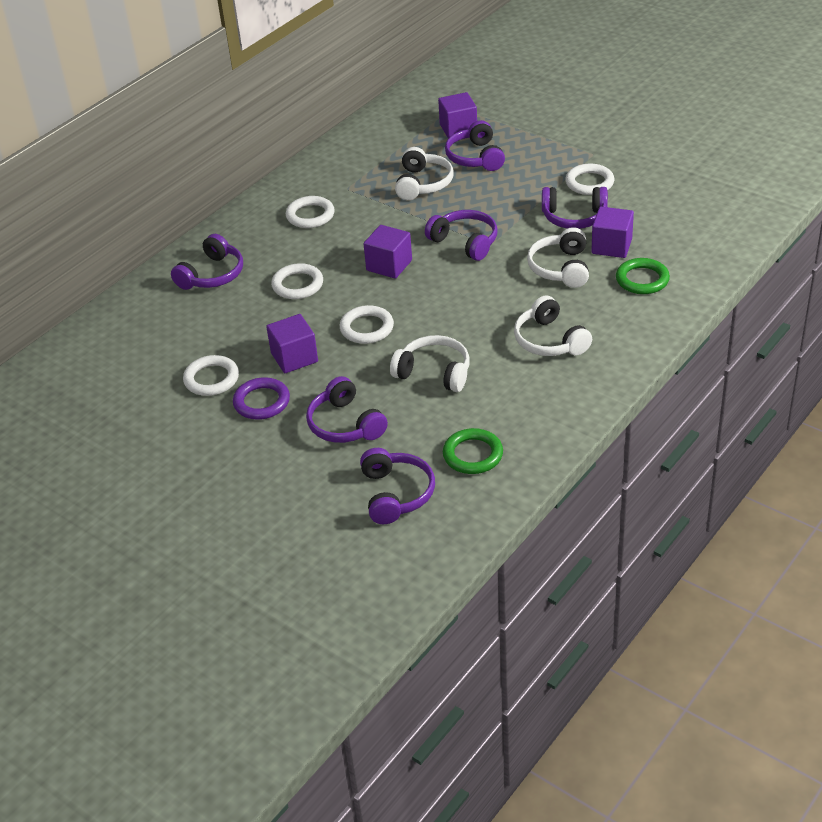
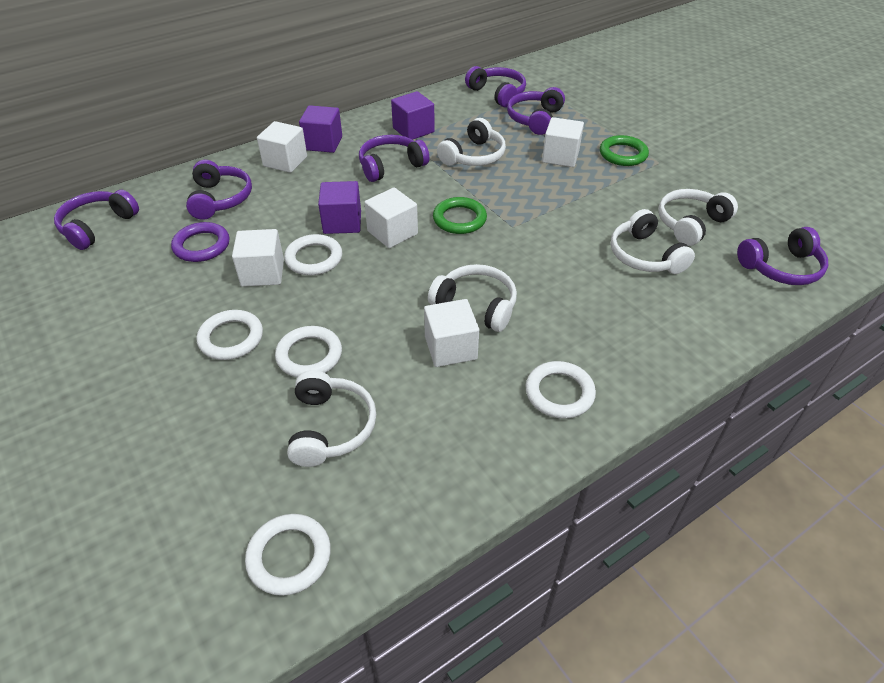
purple cube: 4 -> 3
white cube: 0 -> 5
white headphones: 4 -> 5

